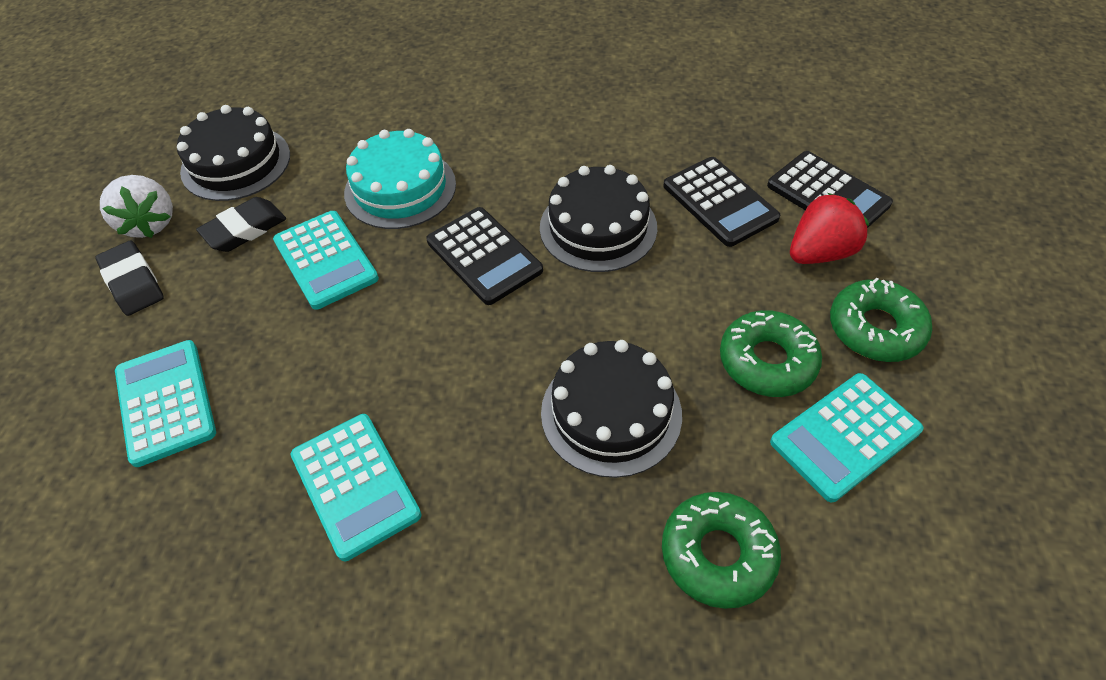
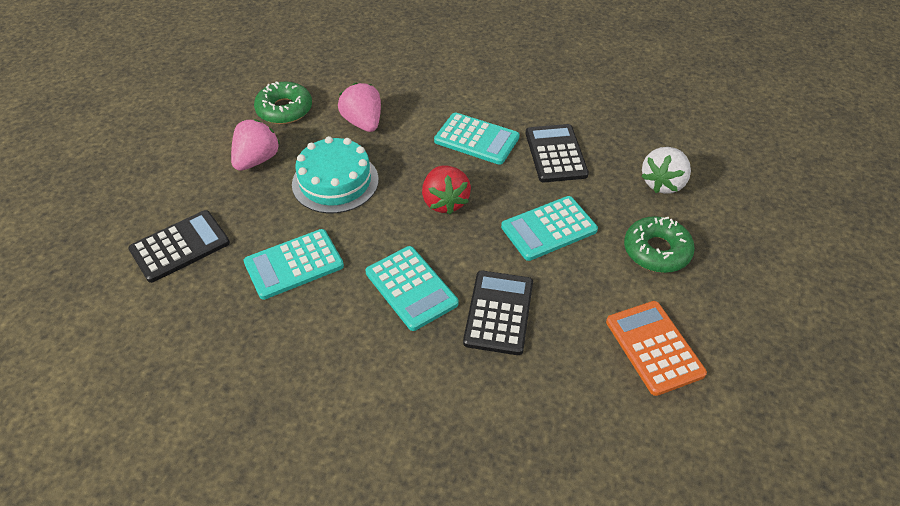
black cake: 3 -> 0
black eraser: 2 -> 0
green donut: 3 -> 2
orange calculator: 0 -> 1
pink strawberry: 0 -> 2

